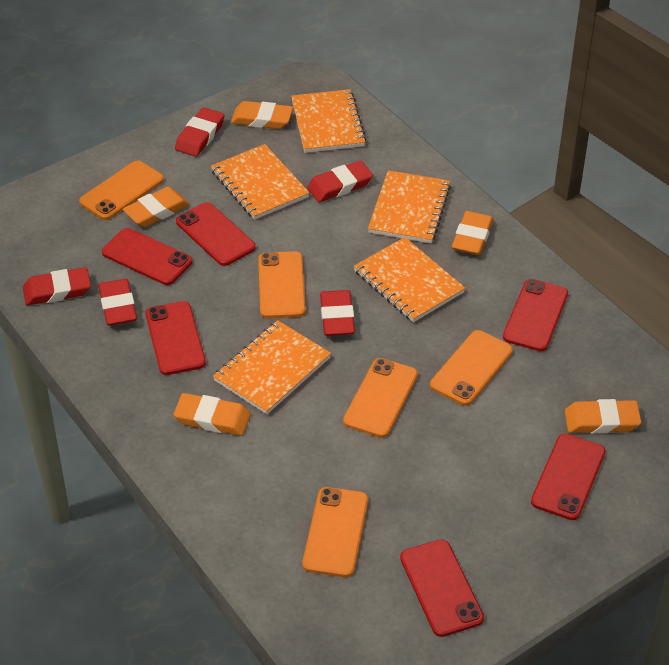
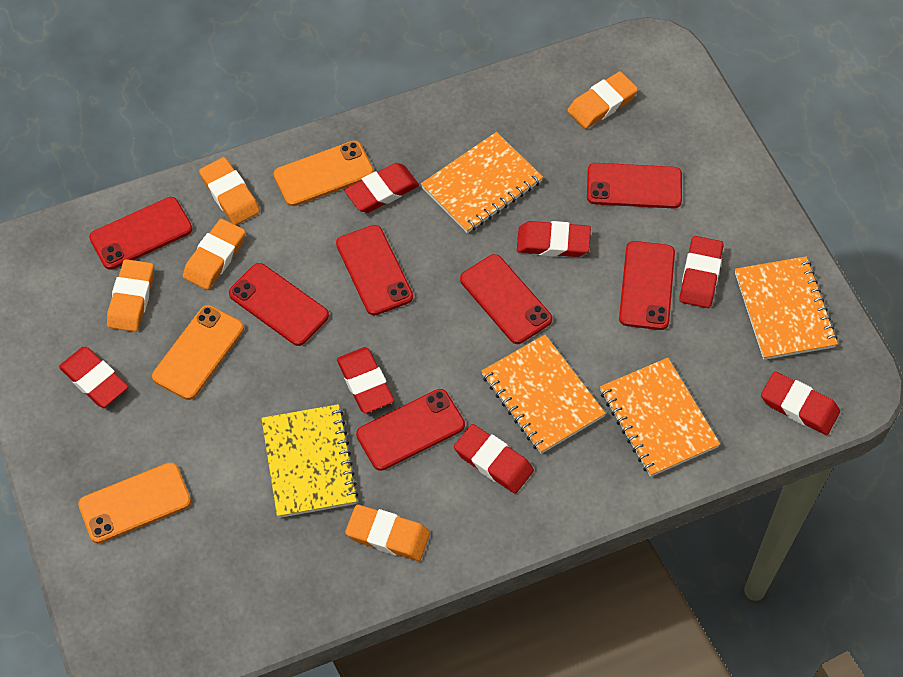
orange notebook: 5 -> 4
orange phone: 5 -> 3
red eraser: 5 -> 7
red phone: 6 -> 7
yellow notebook: 0 -> 1

